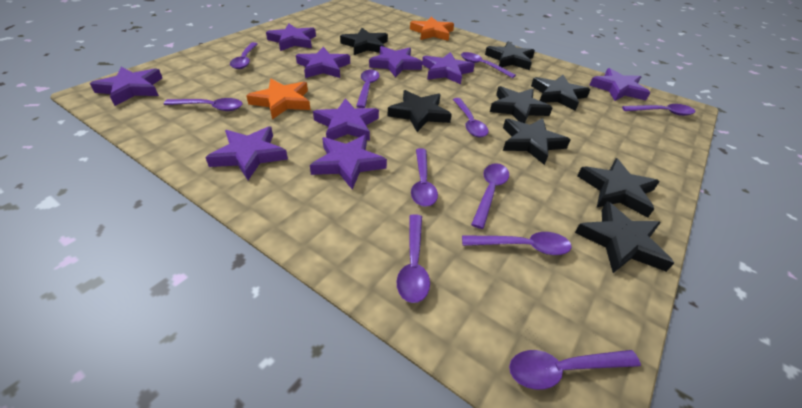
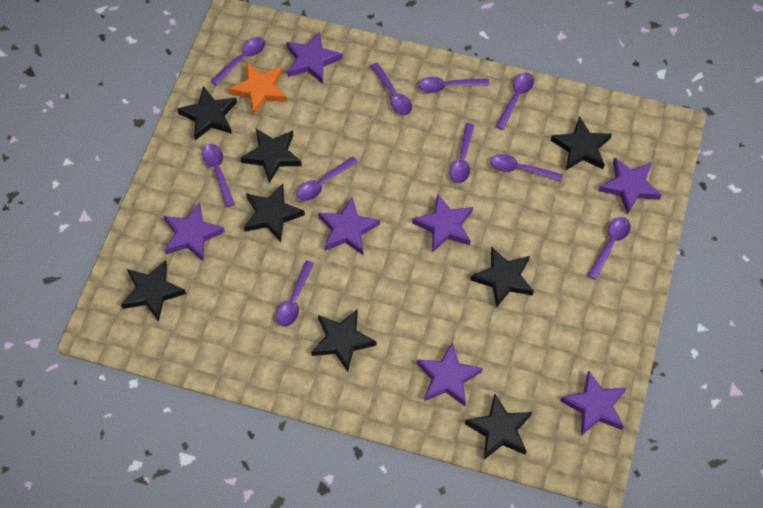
orange star: 2 -> 1
purple spoon: 11 -> 10
purple star: 9 -> 7

